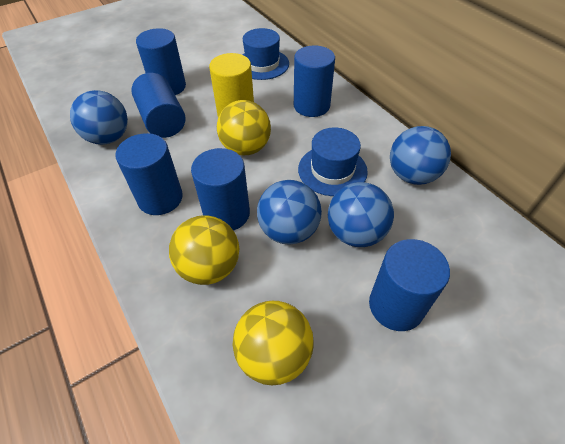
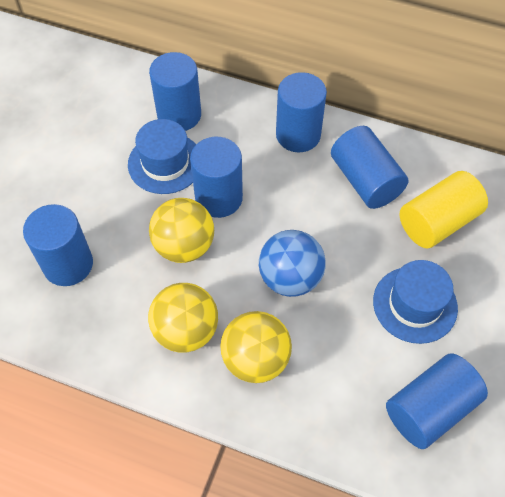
blue ball: 4 -> 1

